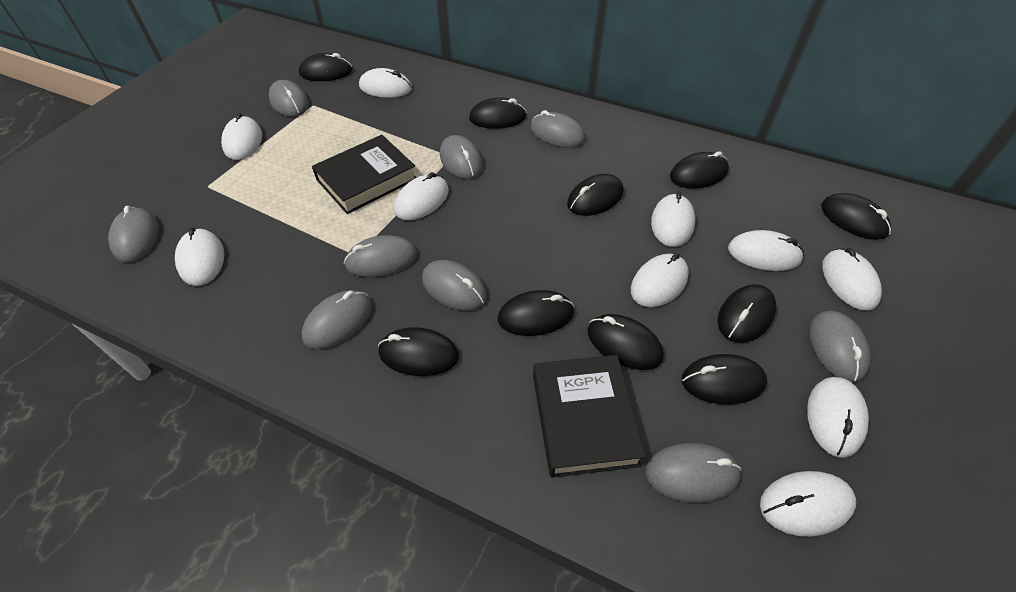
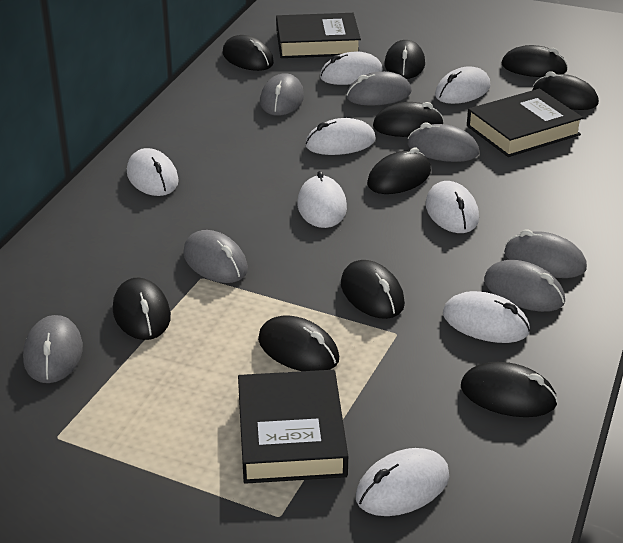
black book: 2 -> 3
grey mouse: 9 -> 7
white mouse: 10 -> 8

